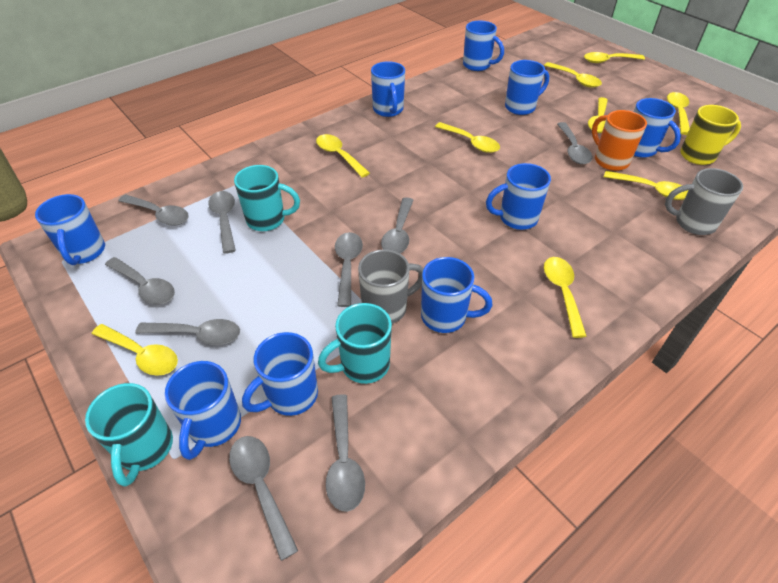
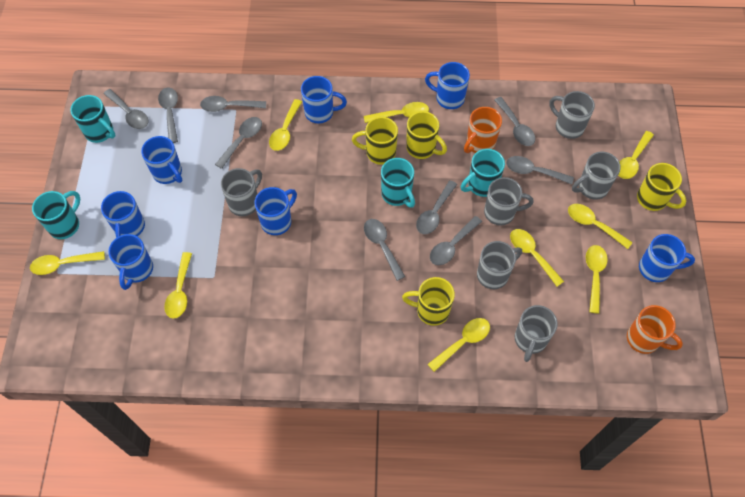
blue mug: 9 -> 7
grey mug: 2 -> 6
orange mug: 1 -> 2
turquoise mug: 3 -> 4
yellow mug: 1 -> 4

